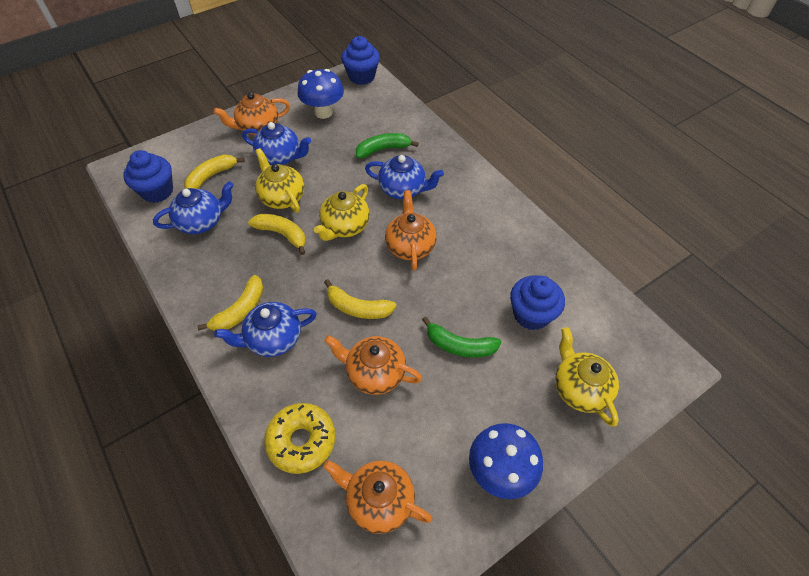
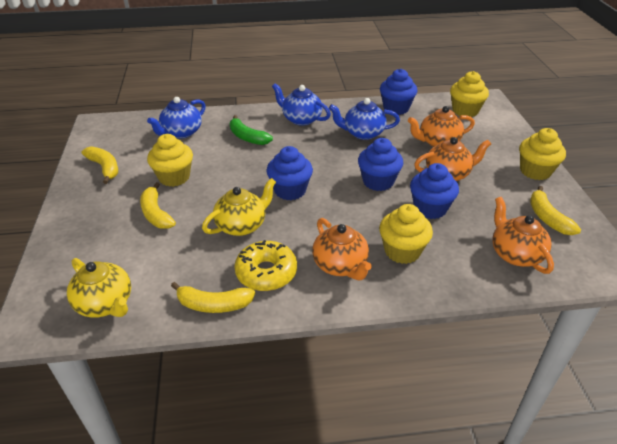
blue cupcake: 3 -> 4
blue mushroom: 2 -> 0
blue teapot: 4 -> 3
green banana: 2 -> 1
yellow cupcake: 0 -> 4
yellow teapot: 3 -> 2

